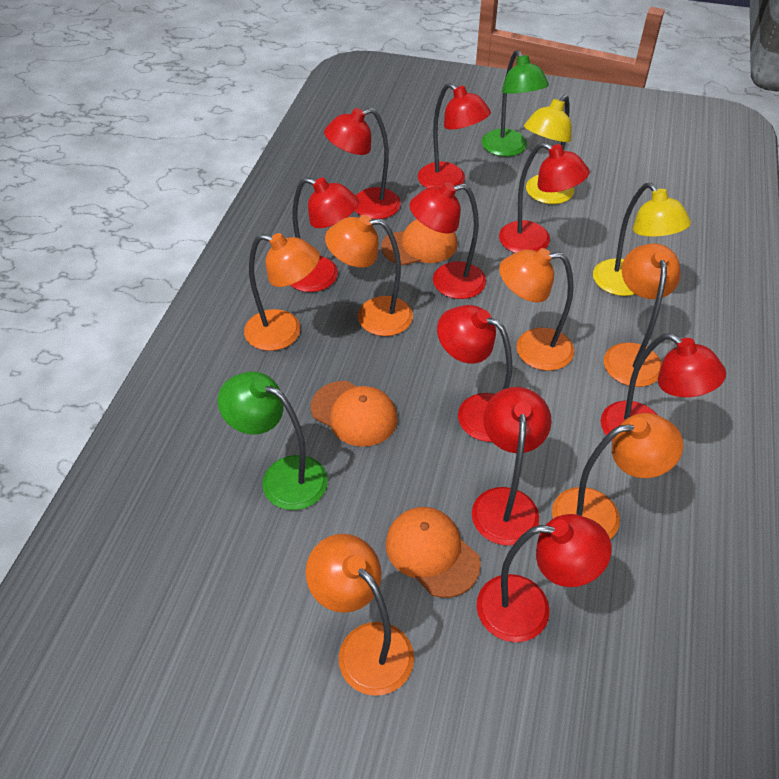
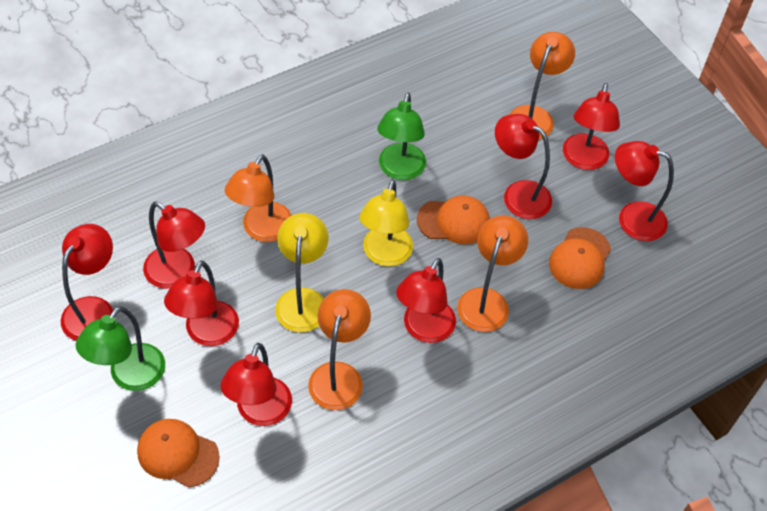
orange lamp: 6 -> 4
red lamp: 9 -> 8

